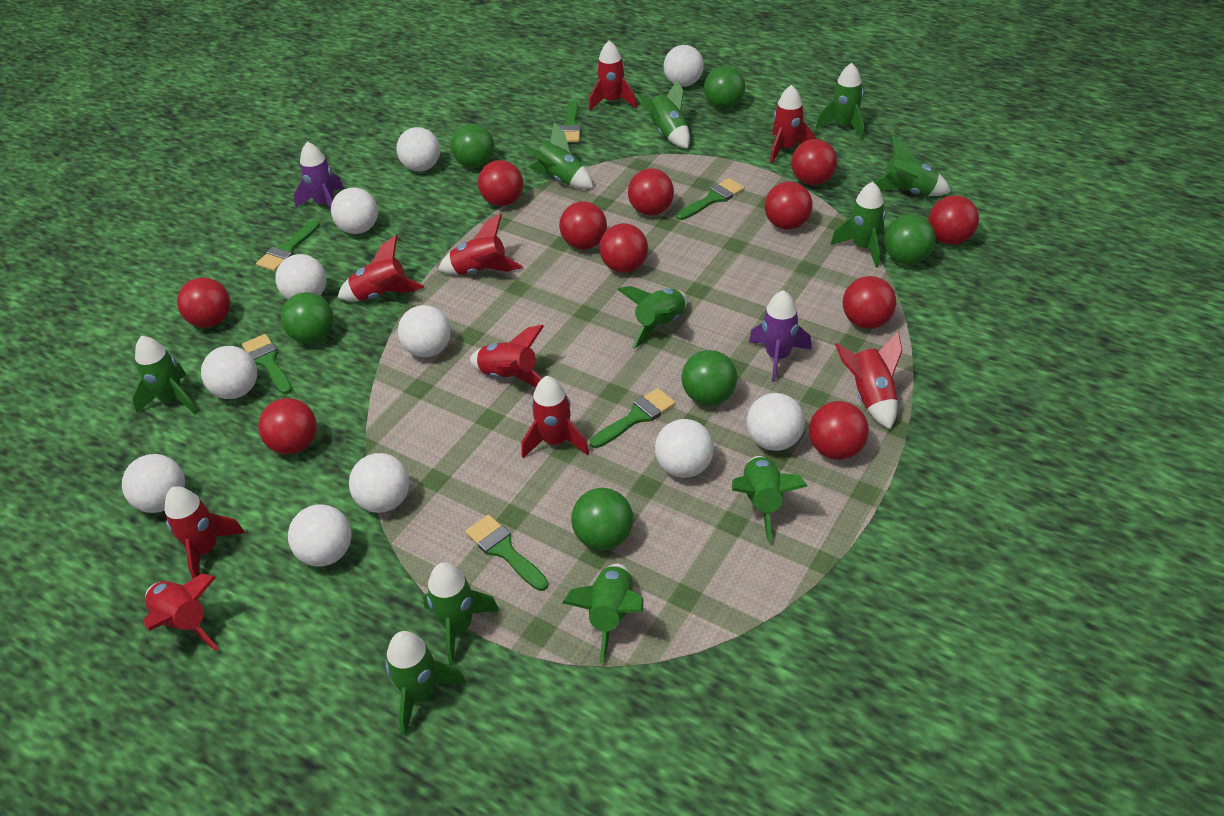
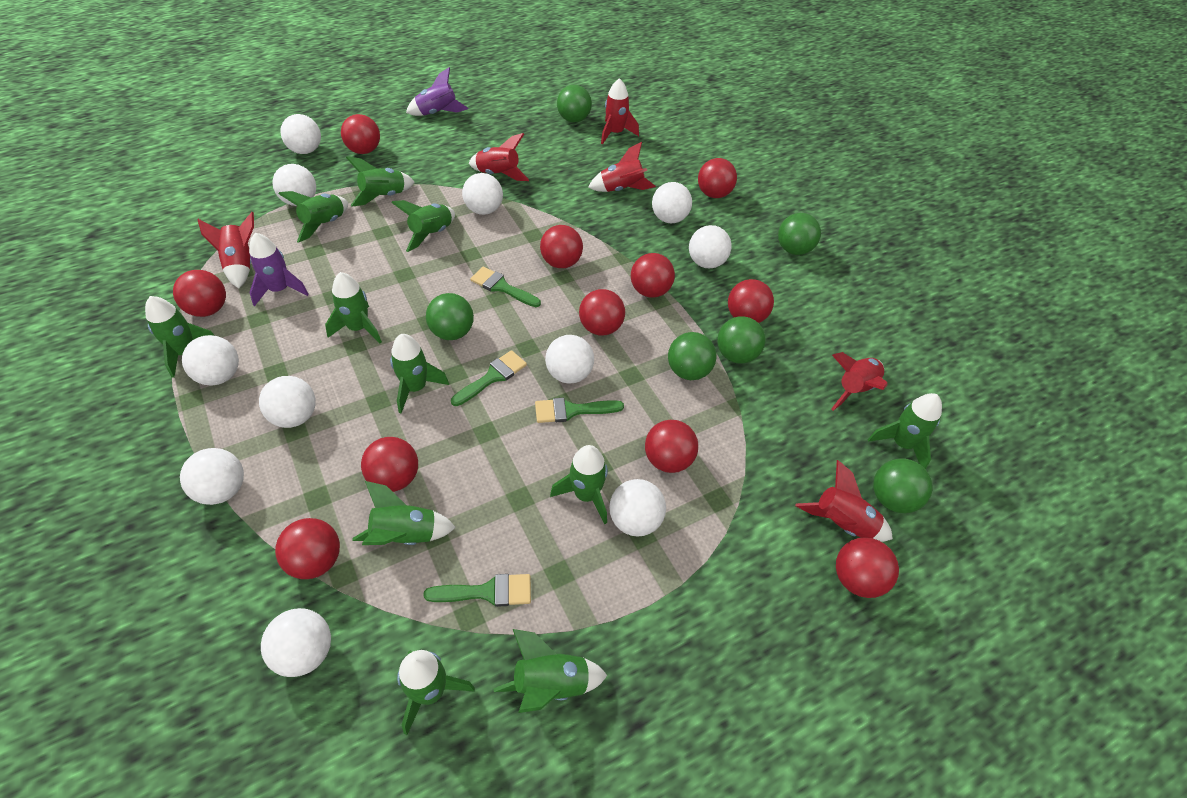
green brush: 6 -> 4
red rocket: 9 -> 6

